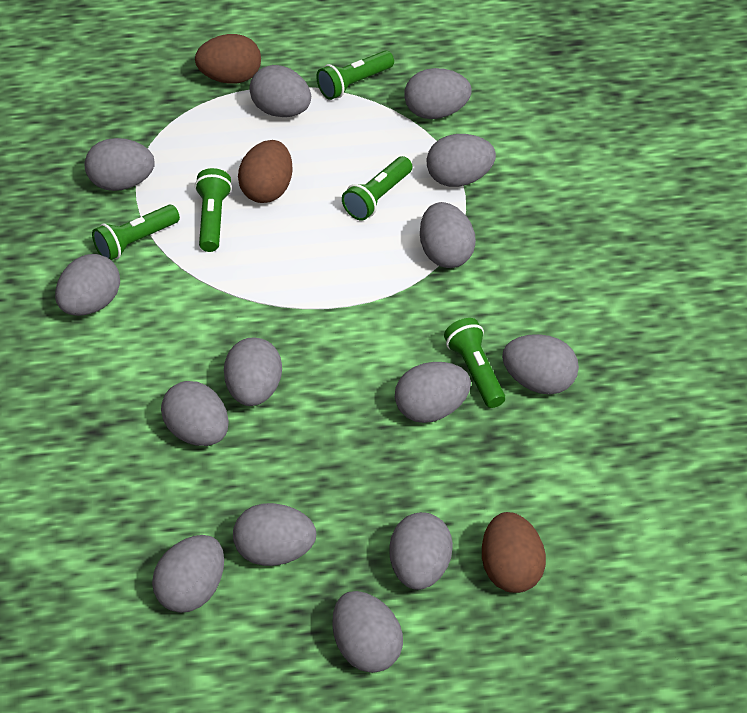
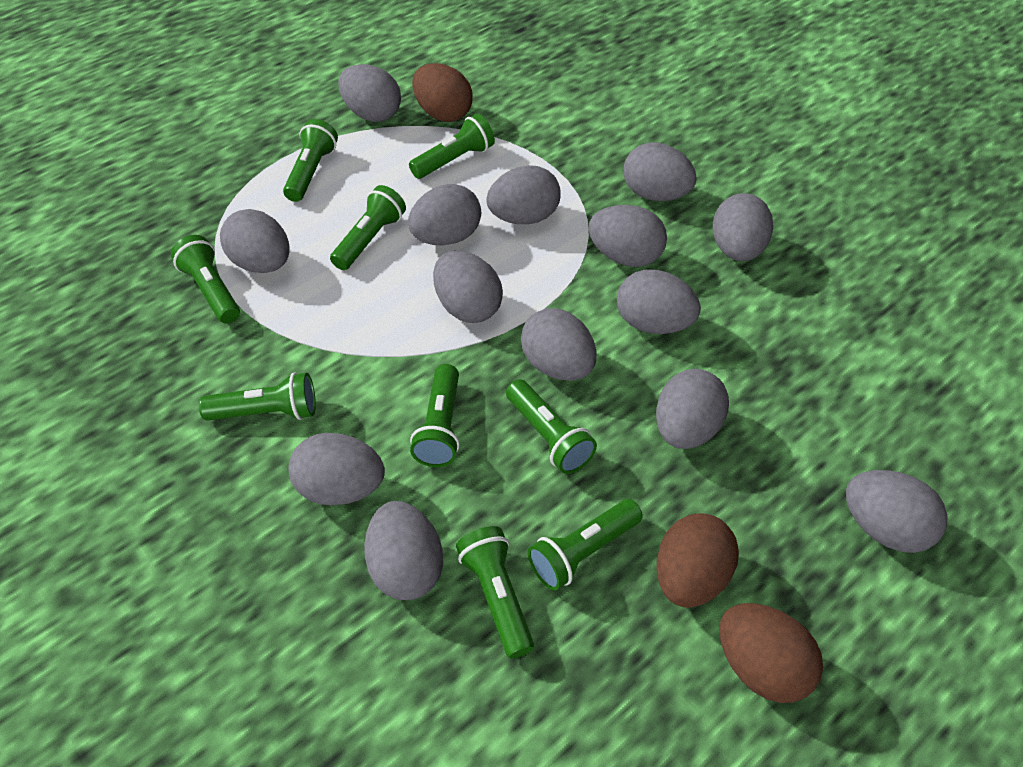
green flashlight: 5 -> 9

